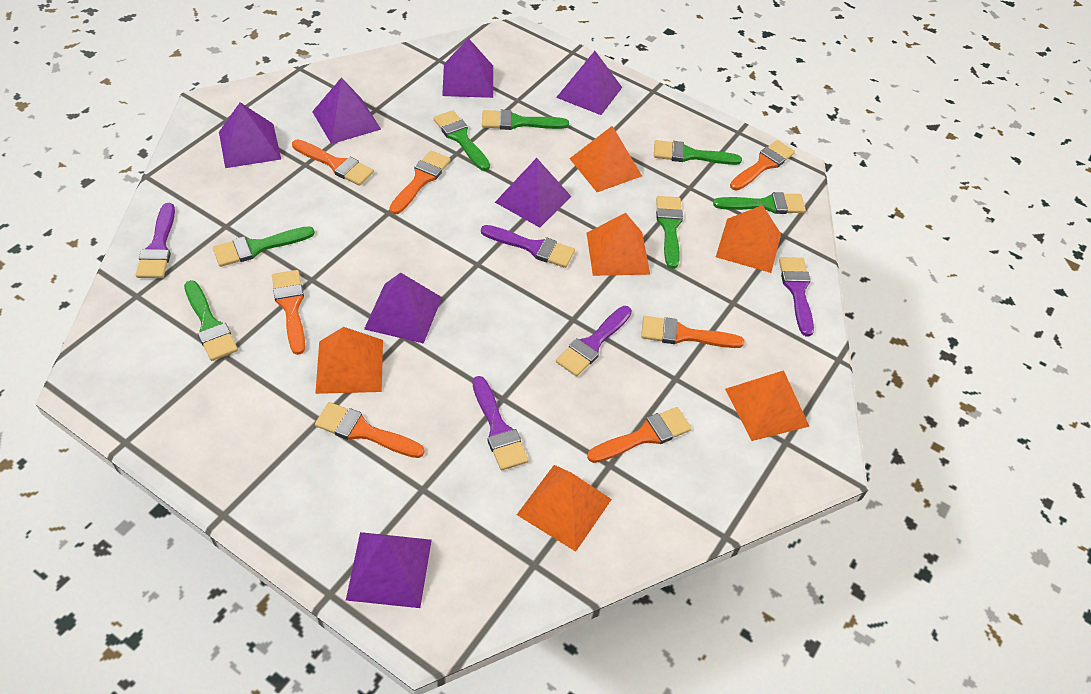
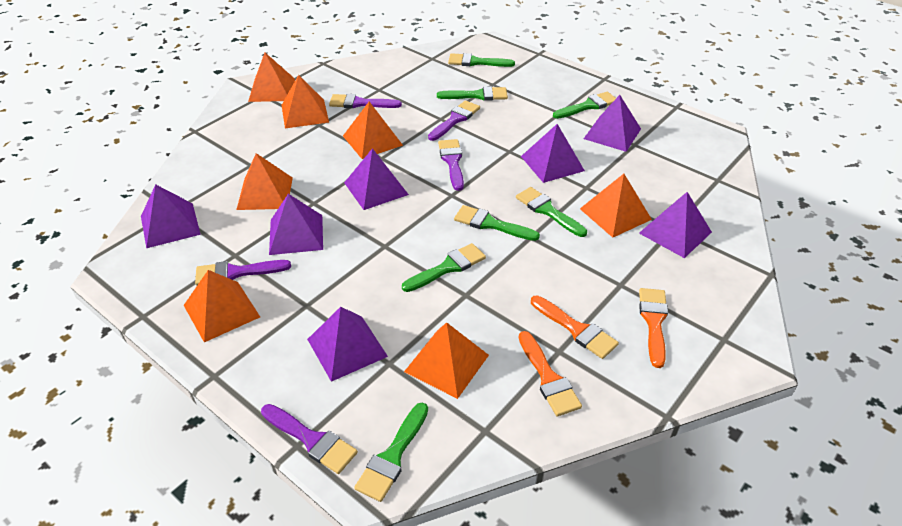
orange brush: 7 -> 3
orange pyramid: 6 -> 7

